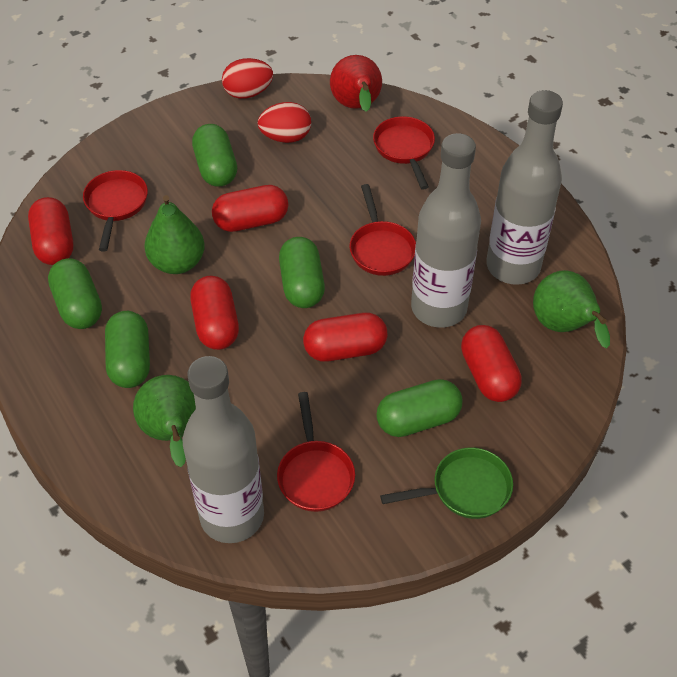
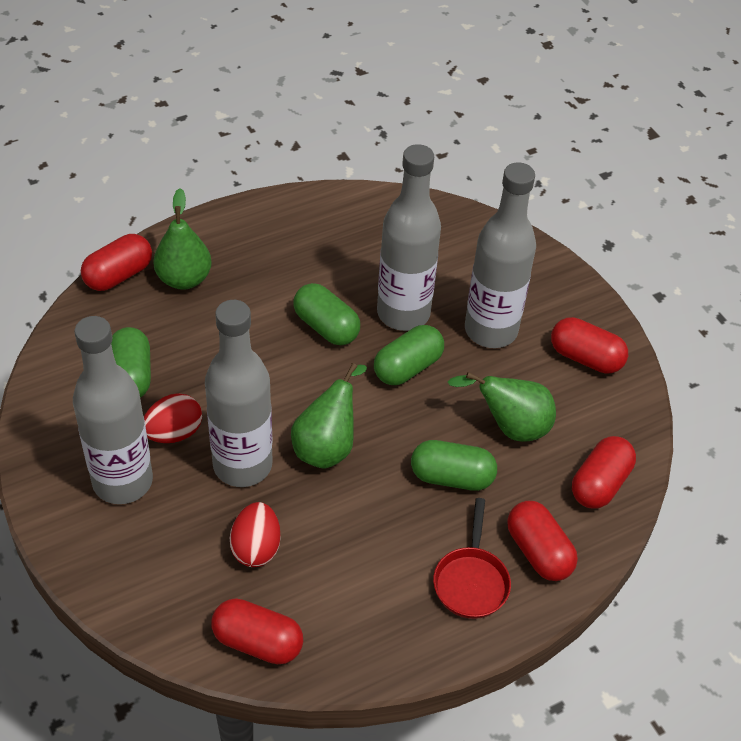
green capsule: 5 -> 4
green pan: 1 -> 0
grey bottle: 3 -> 4
red pan: 4 -> 1
red pear: 1 -> 0

